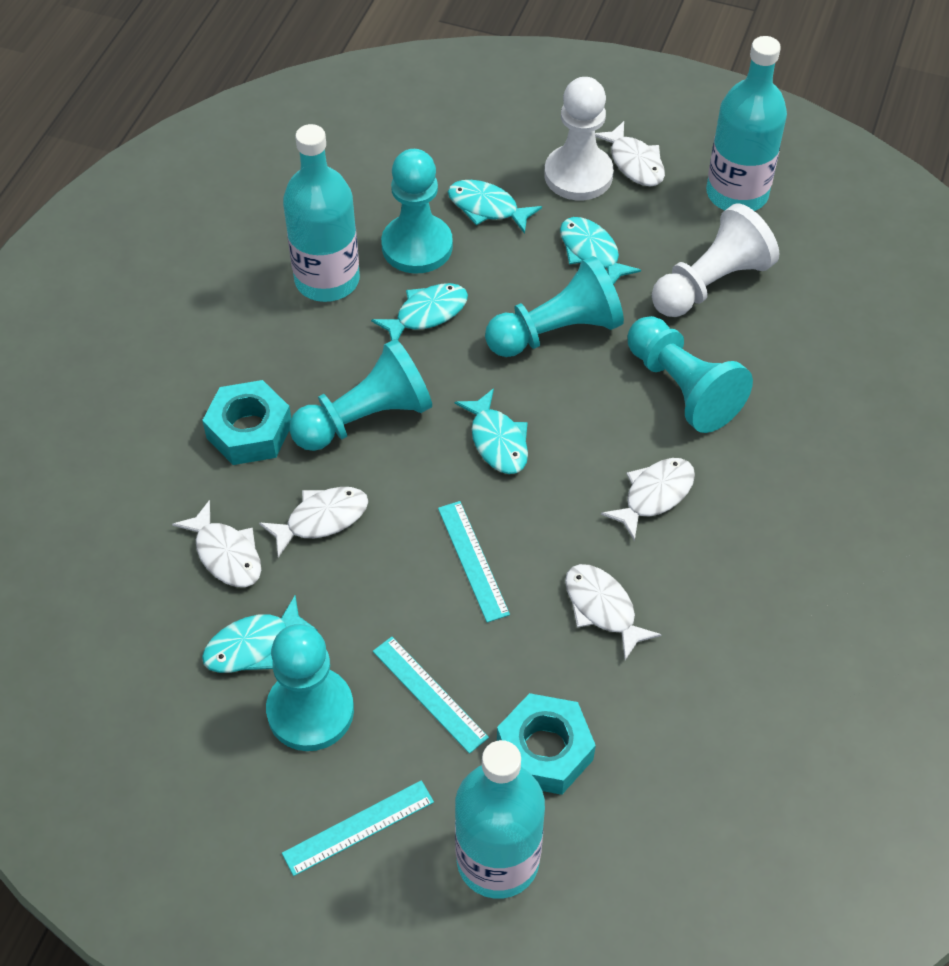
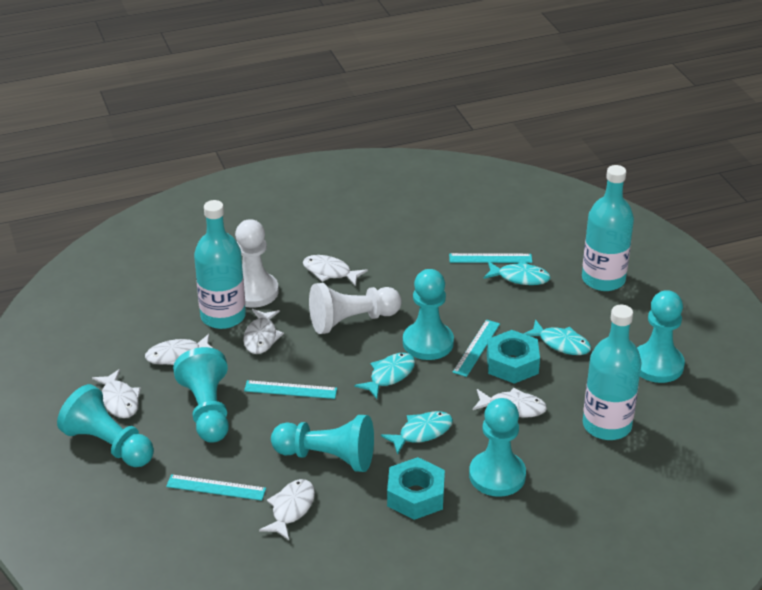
turquoise fish: 5 -> 4
turquoise pawn: 5 -> 6
turquoise ruler: 3 -> 4
white fish: 5 -> 6

